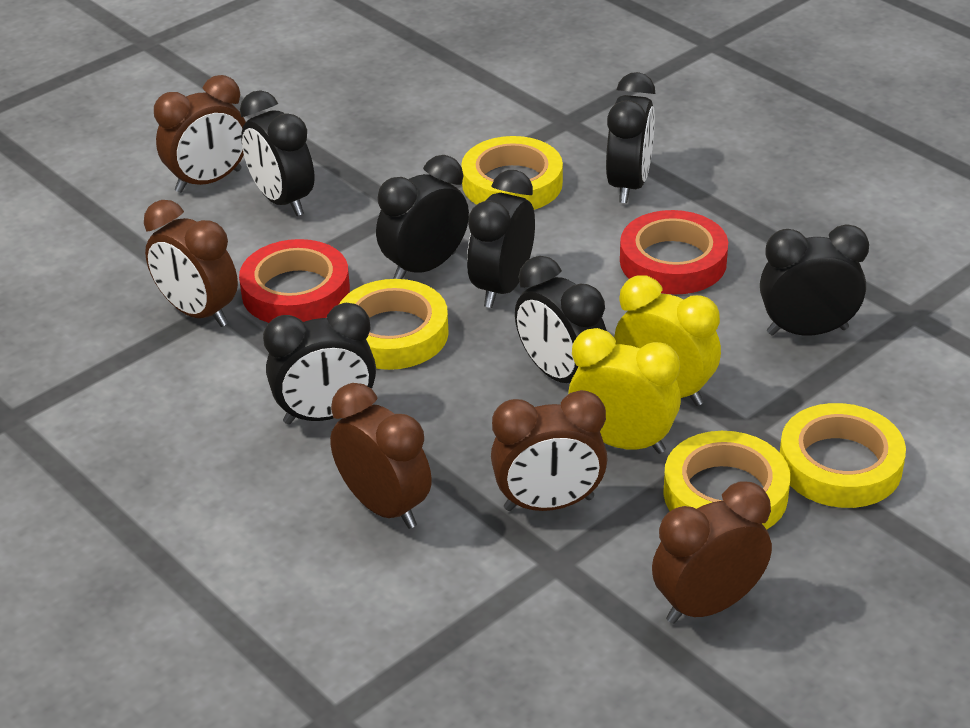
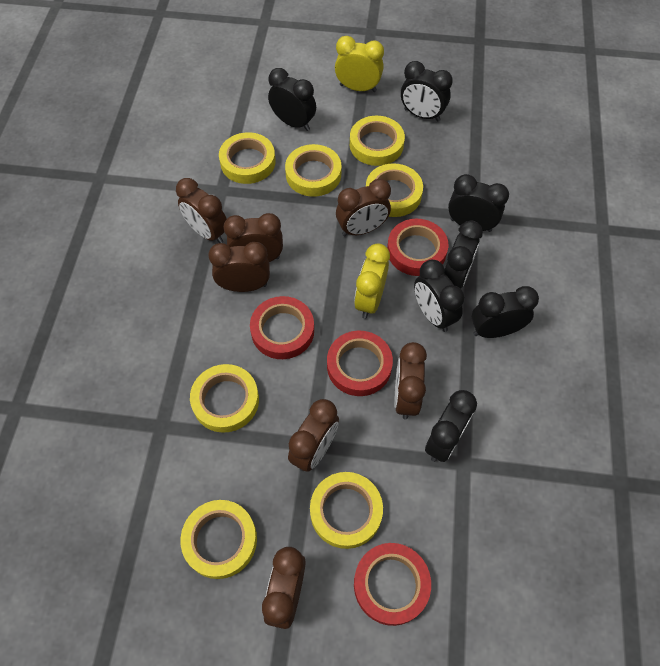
brown clock: 5 -> 7
red tape: 2 -> 4
yellow tape: 4 -> 7

